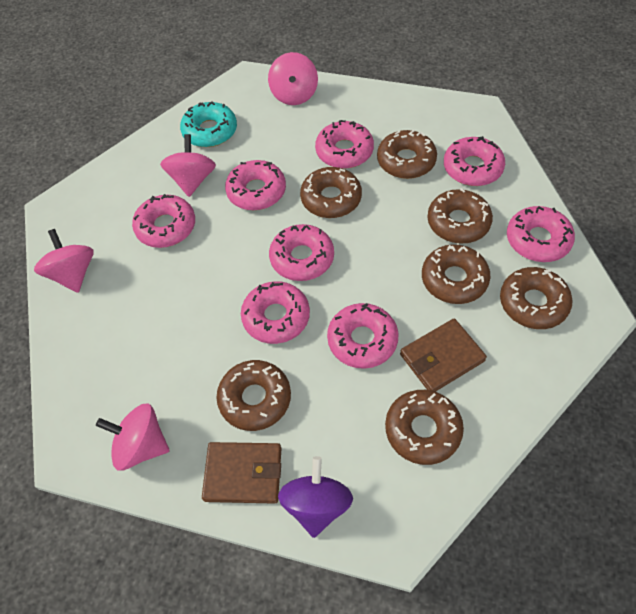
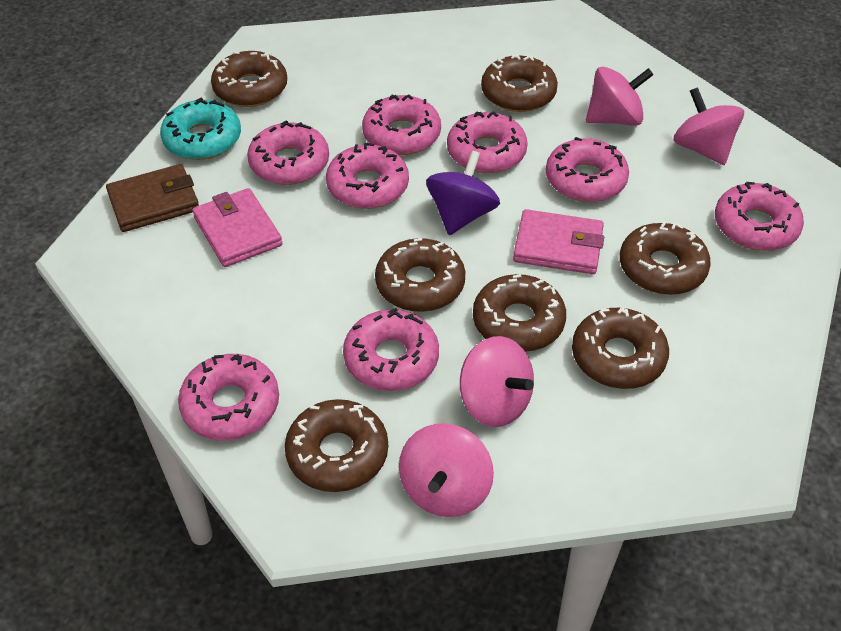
brown wallet: 2 -> 1
pink wallet: 0 -> 2

